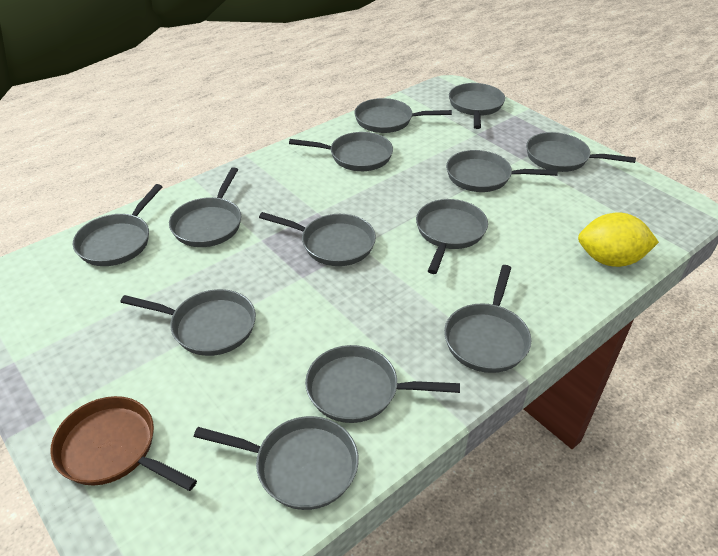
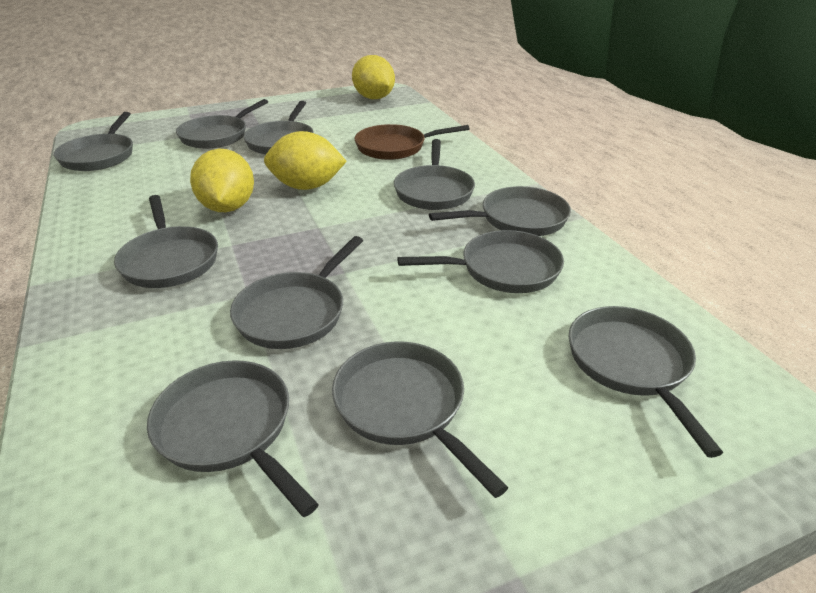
grey pan: 13 -> 11
yellow lemon: 1 -> 3

